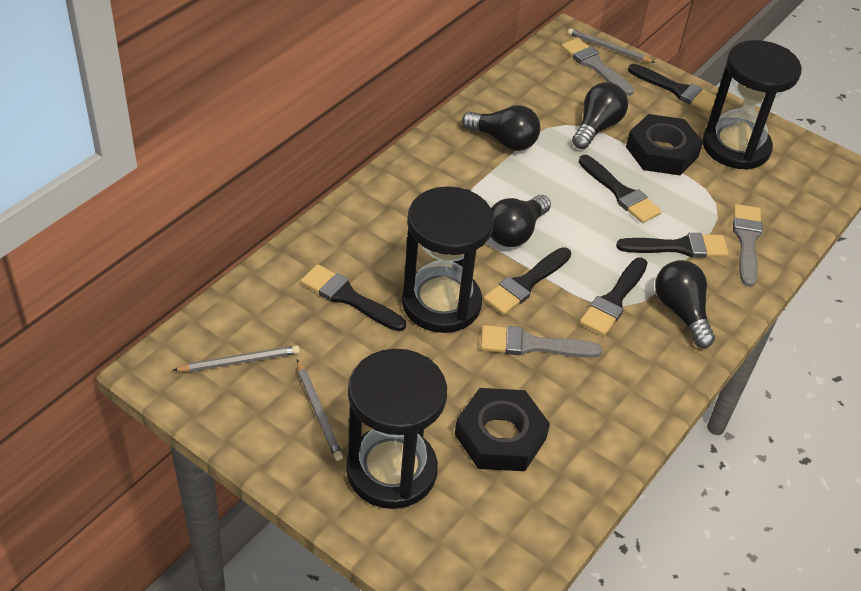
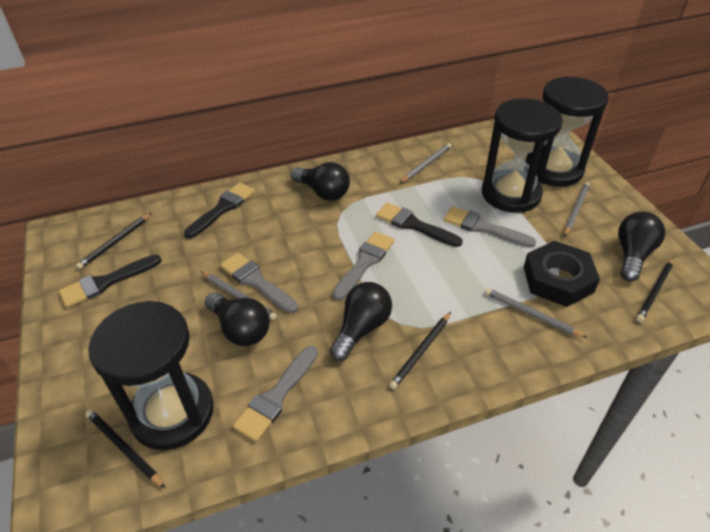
black brush: 6 -> 3
black nut: 2 -> 1
black pencil: 0 -> 4
grey brush: 3 -> 4
grey pencil: 3 -> 4

